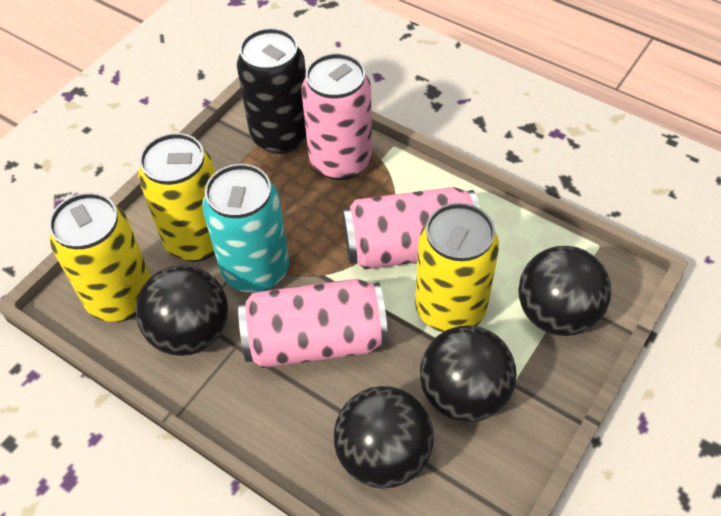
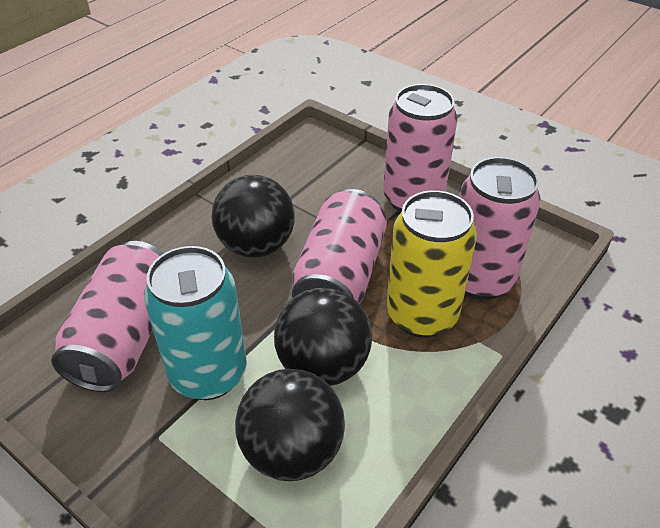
black ball: 4 -> 3
black can: 1 -> 0
pink can: 3 -> 4
yellow can: 3 -> 1

